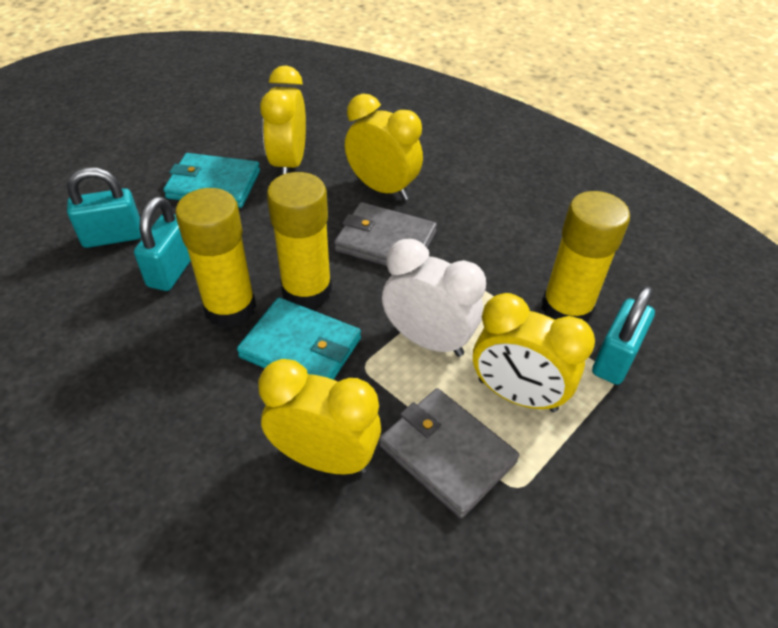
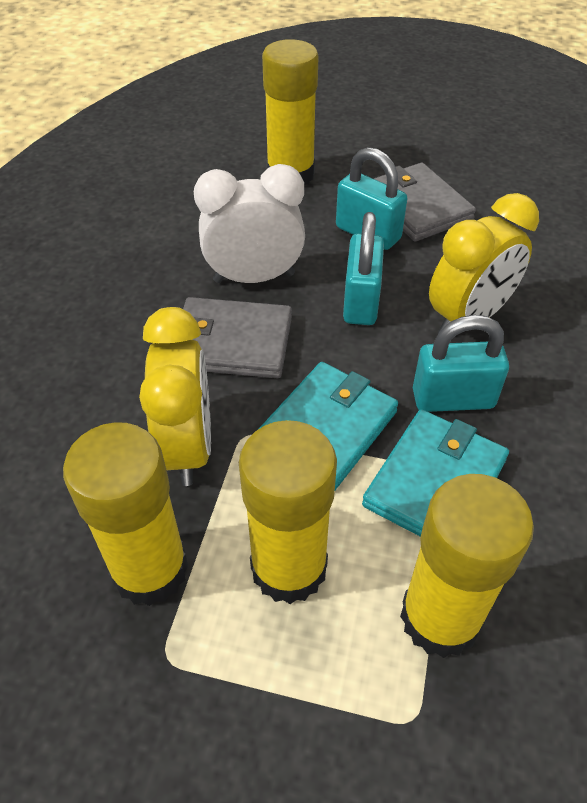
yellow clock: 4 -> 2
yellow glue stick: 3 -> 4

